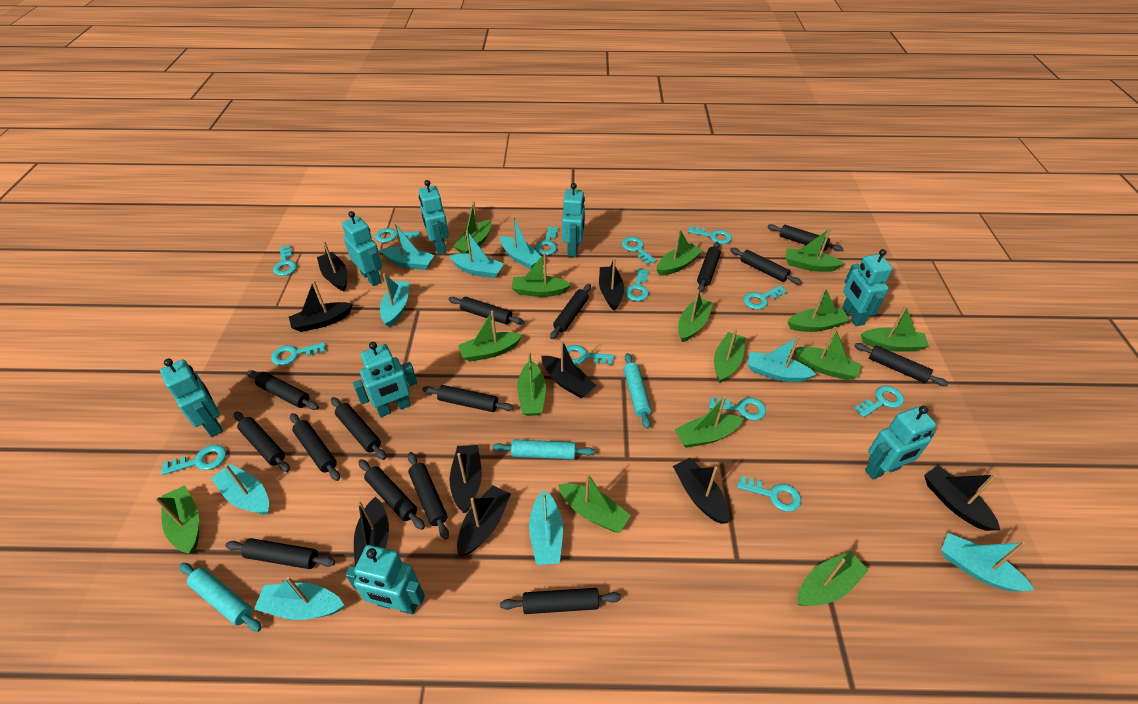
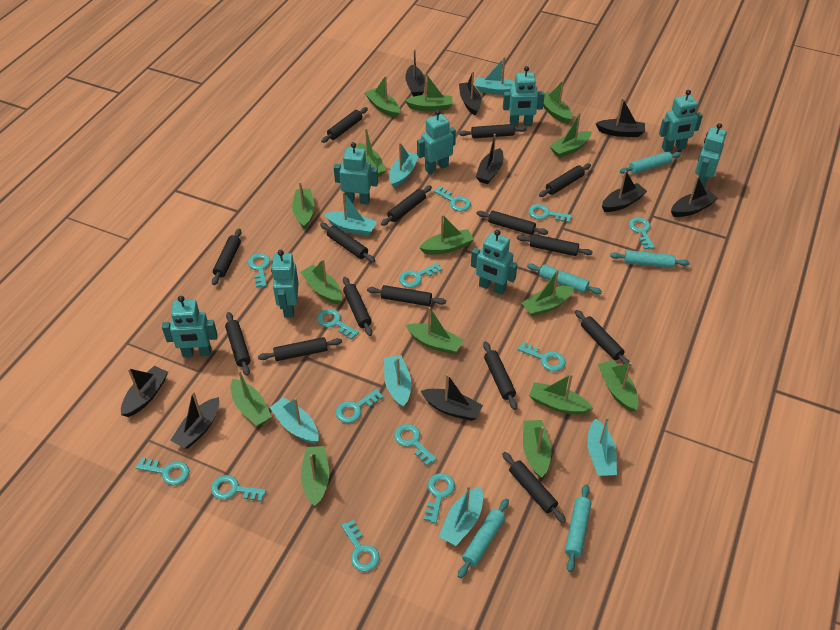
turquoise boat: 9 -> 7
turquoise rolling pin: 3 -> 5

